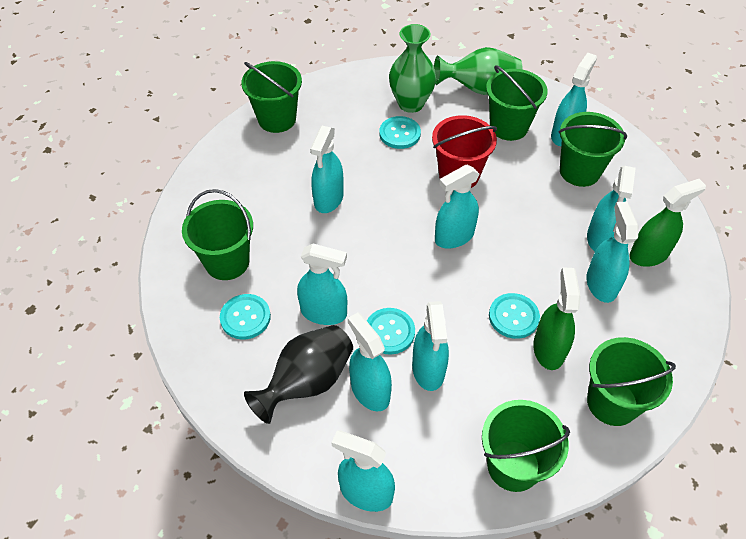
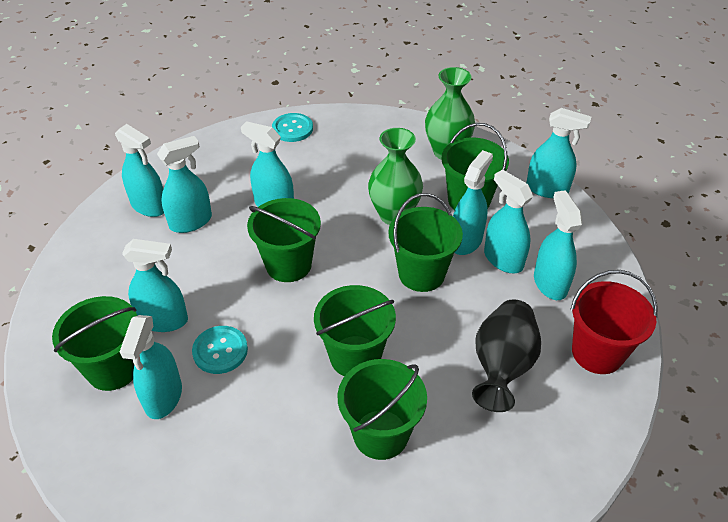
green spray bottle: 2 -> 0
turquoise button: 4 -> 2

